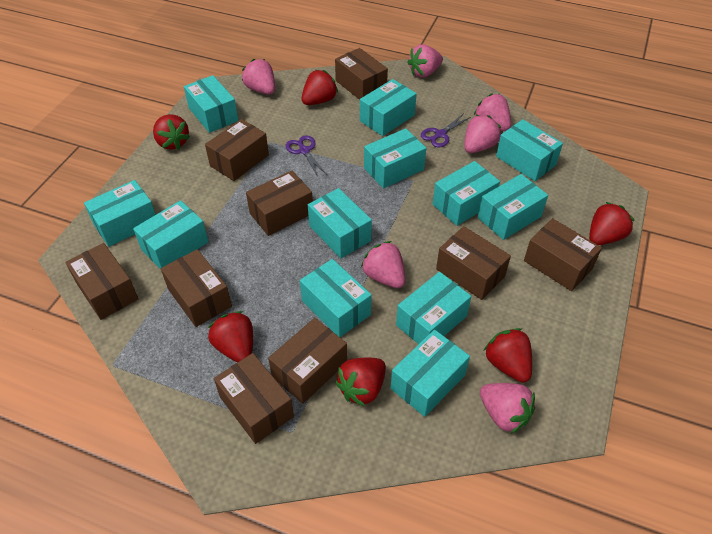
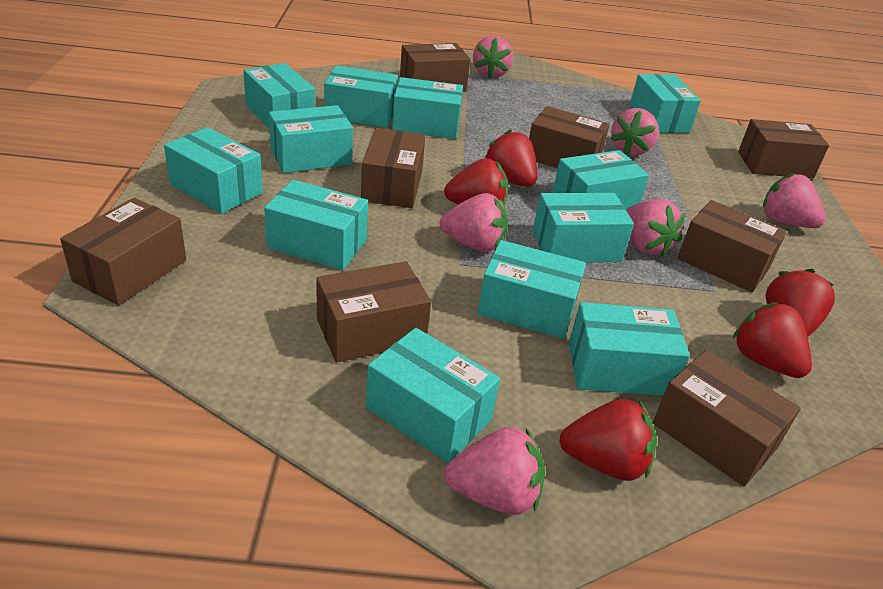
brown box: 9 -> 8
purple scissors: 2 -> 0
red strawberry: 6 -> 5

